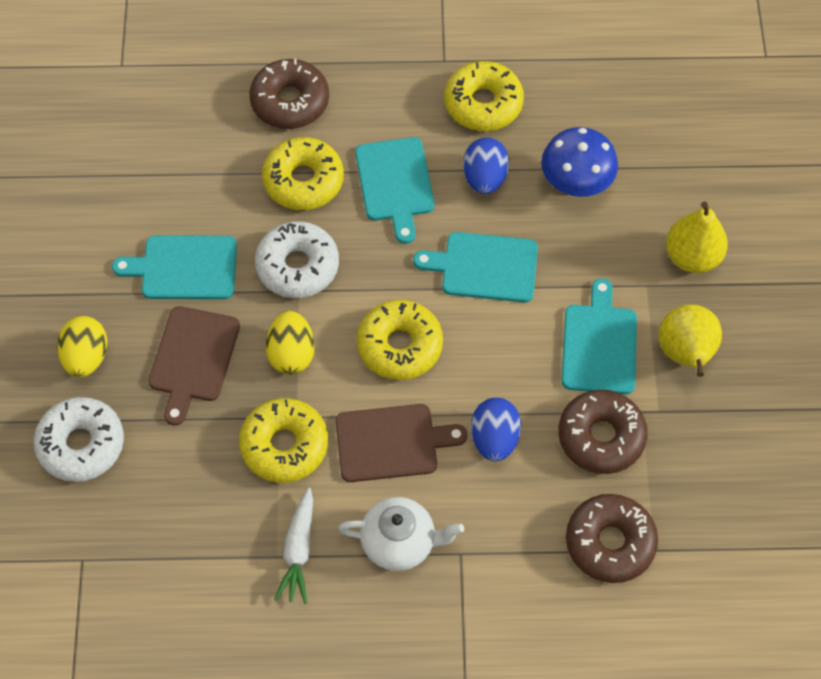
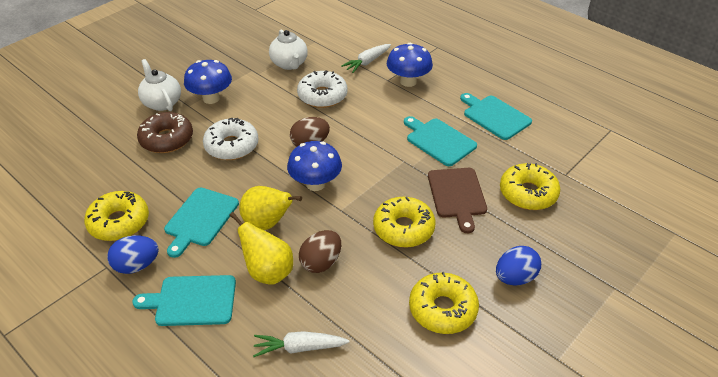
blue mushroom: 1 -> 3
brown cutting board: 2 -> 1
brown donut: 3 -> 1
brown egg: 0 -> 2
white carrot: 1 -> 2
white teapot: 1 -> 2
yellow egg: 2 -> 0

